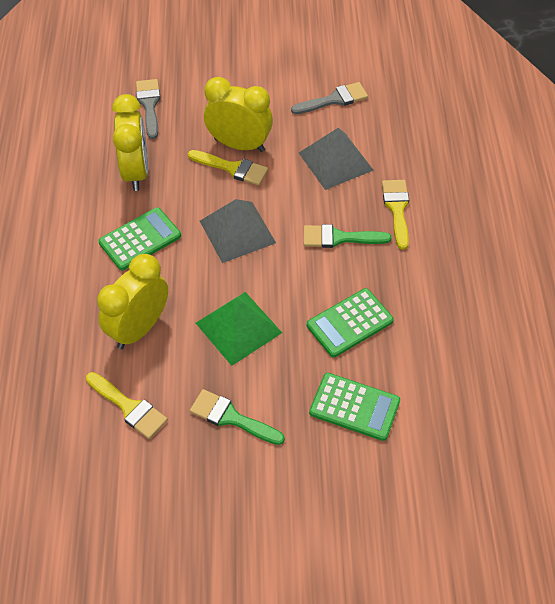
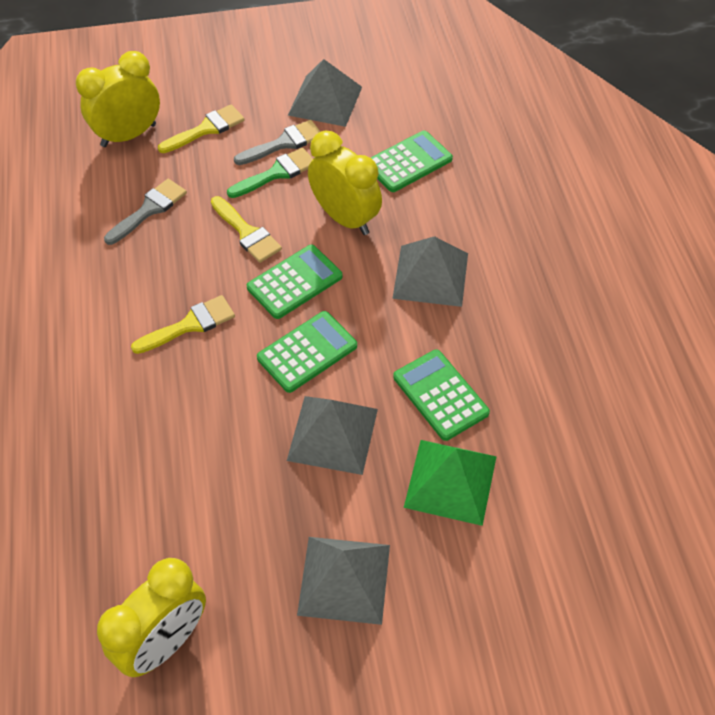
green brush: 2 -> 1
green calculator: 3 -> 4
grey pyramid: 2 -> 4

